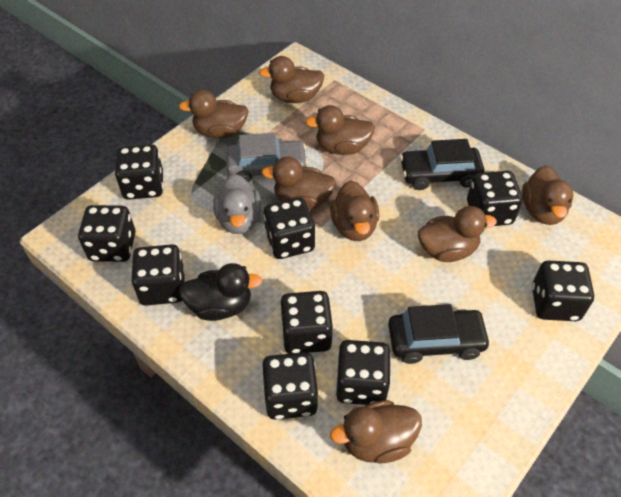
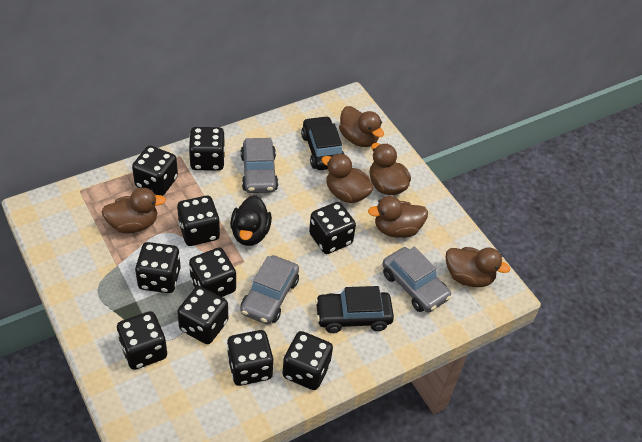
black dice: 9 -> 10
brown duck: 8 -> 6
grey car: 1 -> 3
grey duck: 1 -> 0

